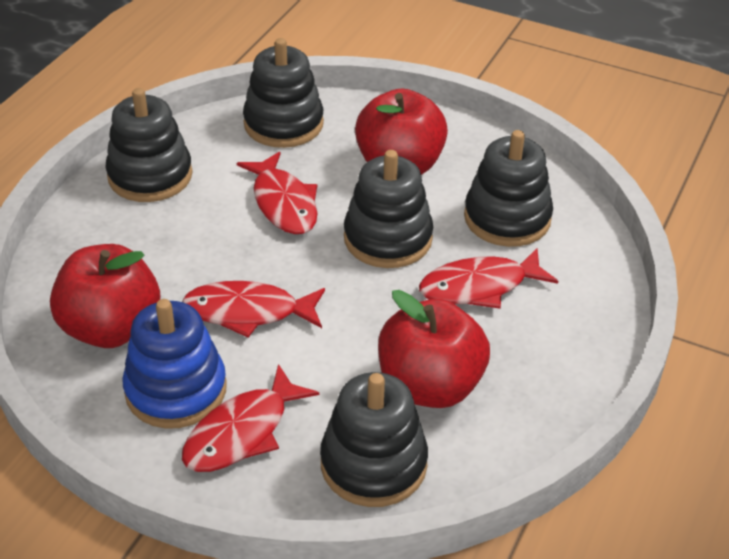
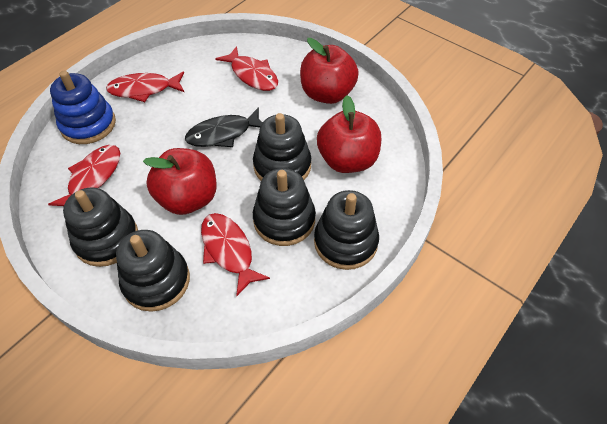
black fish: 0 -> 1

